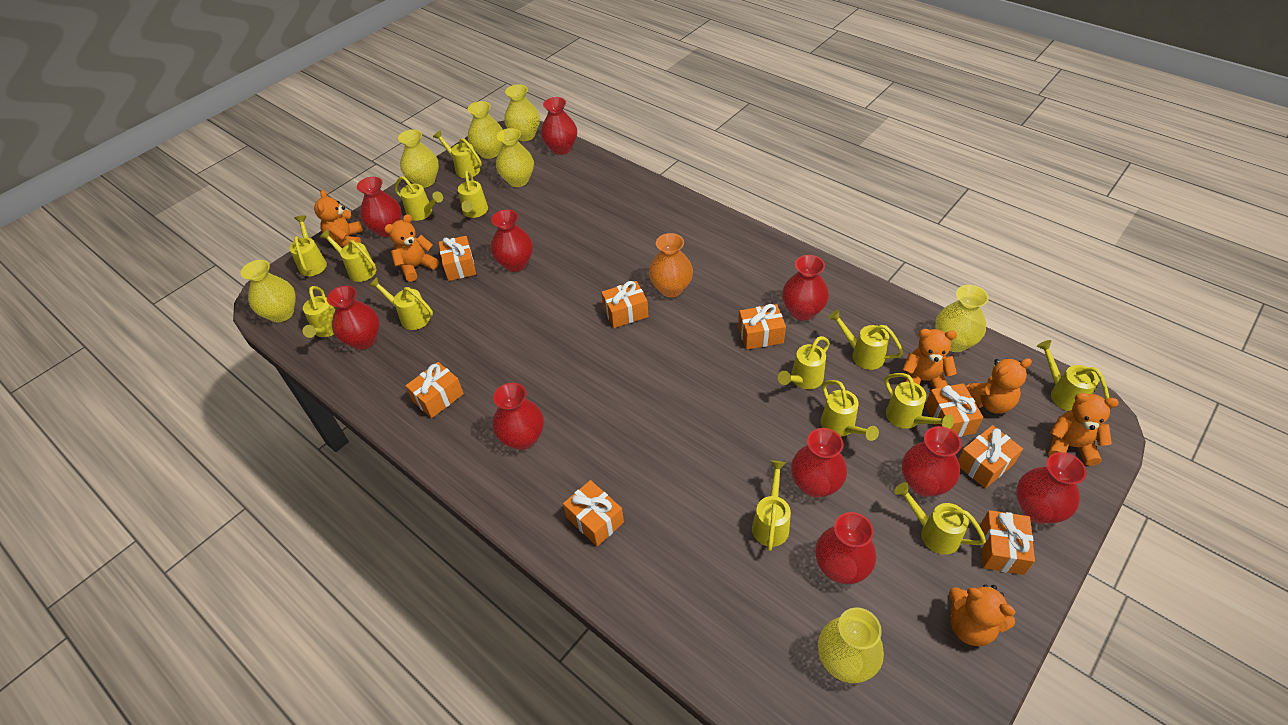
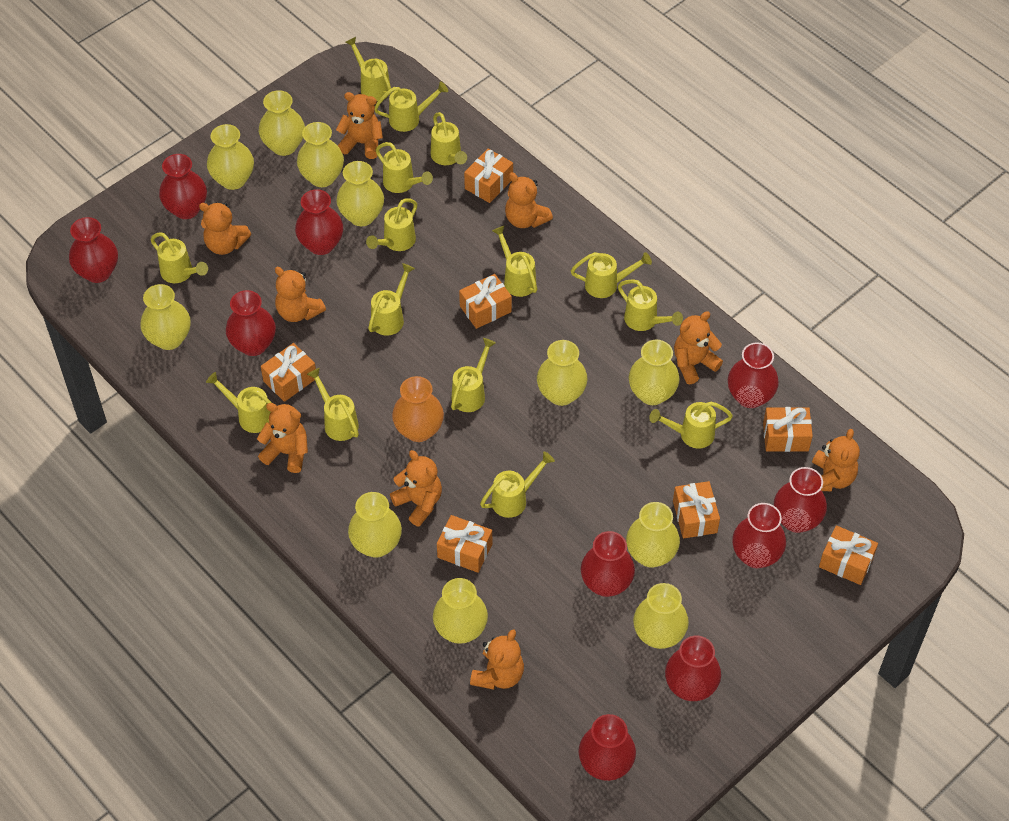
orange gift: 8 -> 7
orange teddy bear: 6 -> 9
yellow vase: 7 -> 11
yellow watering can: 14 -> 15

